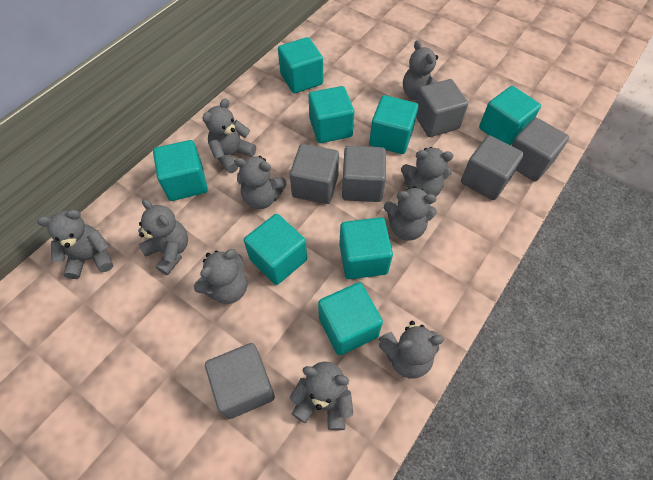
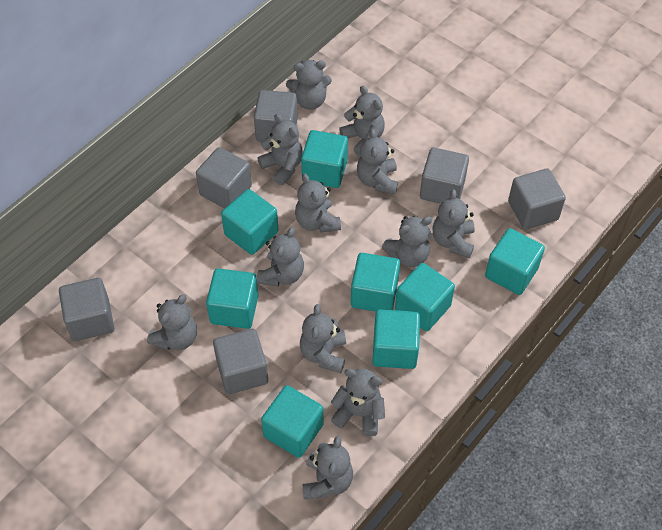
grey teddy bear: 10 -> 12

